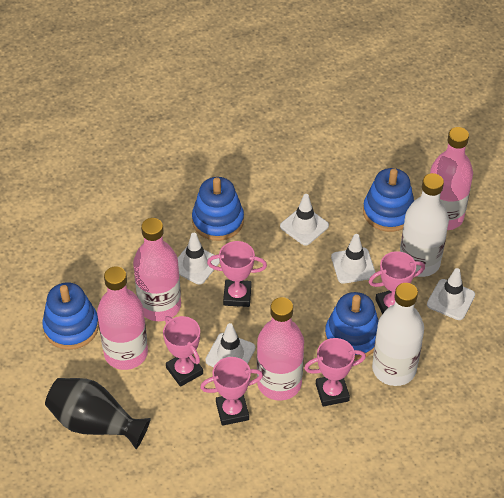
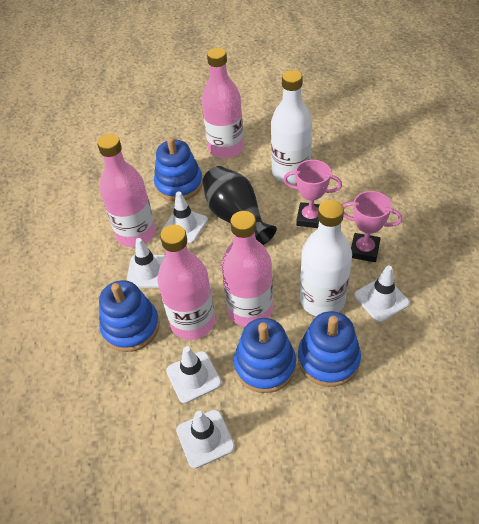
pink trophy: 5 -> 2

